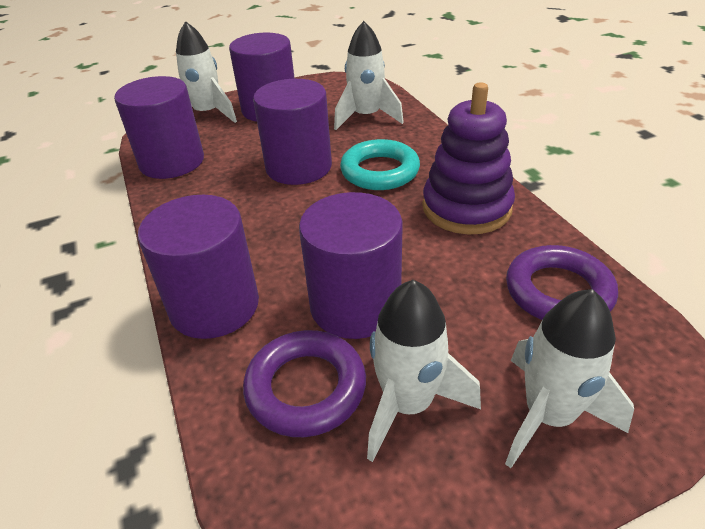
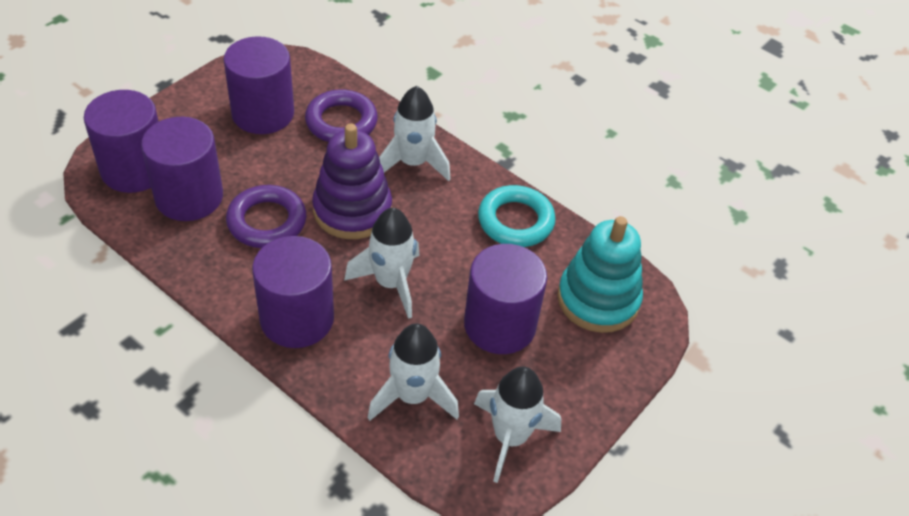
turquoise stacking toy: 0 -> 1

